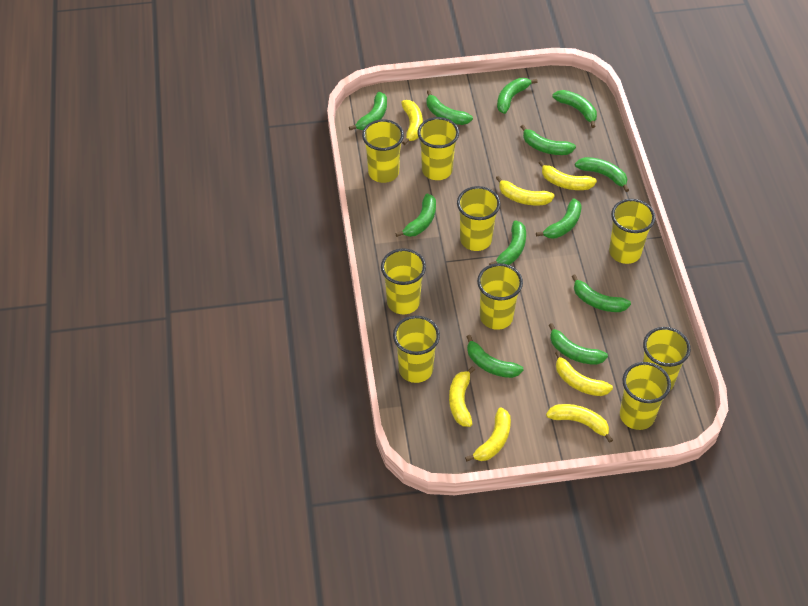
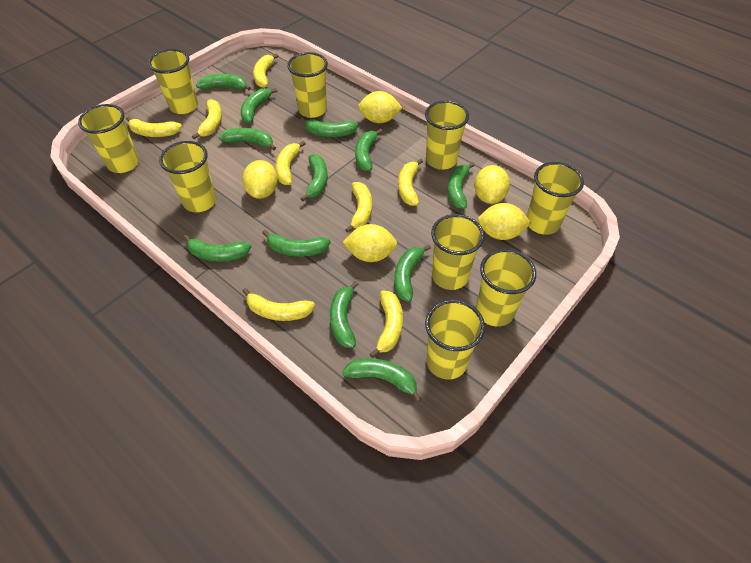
yellow banana: 7 -> 8
yellow lemon: 0 -> 5

